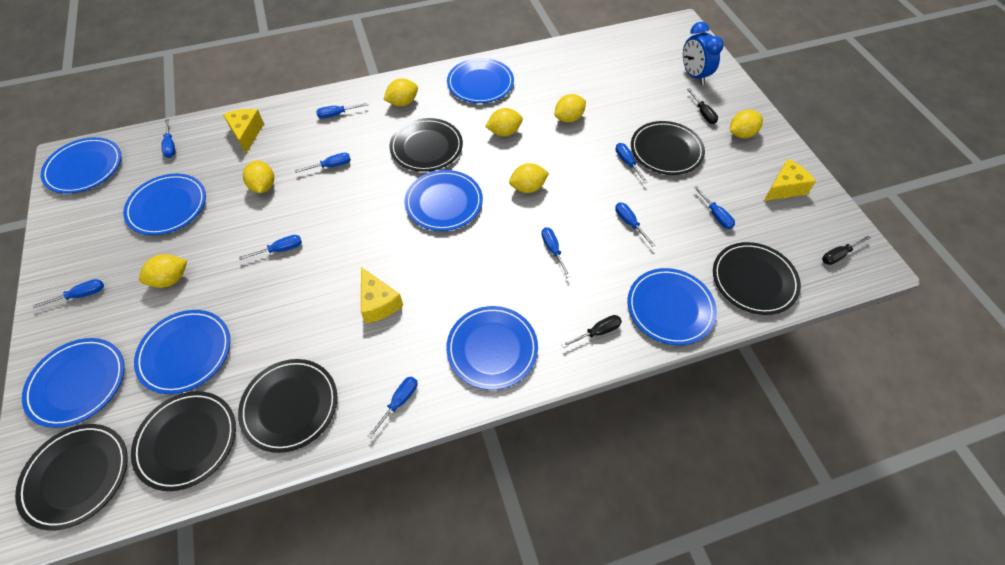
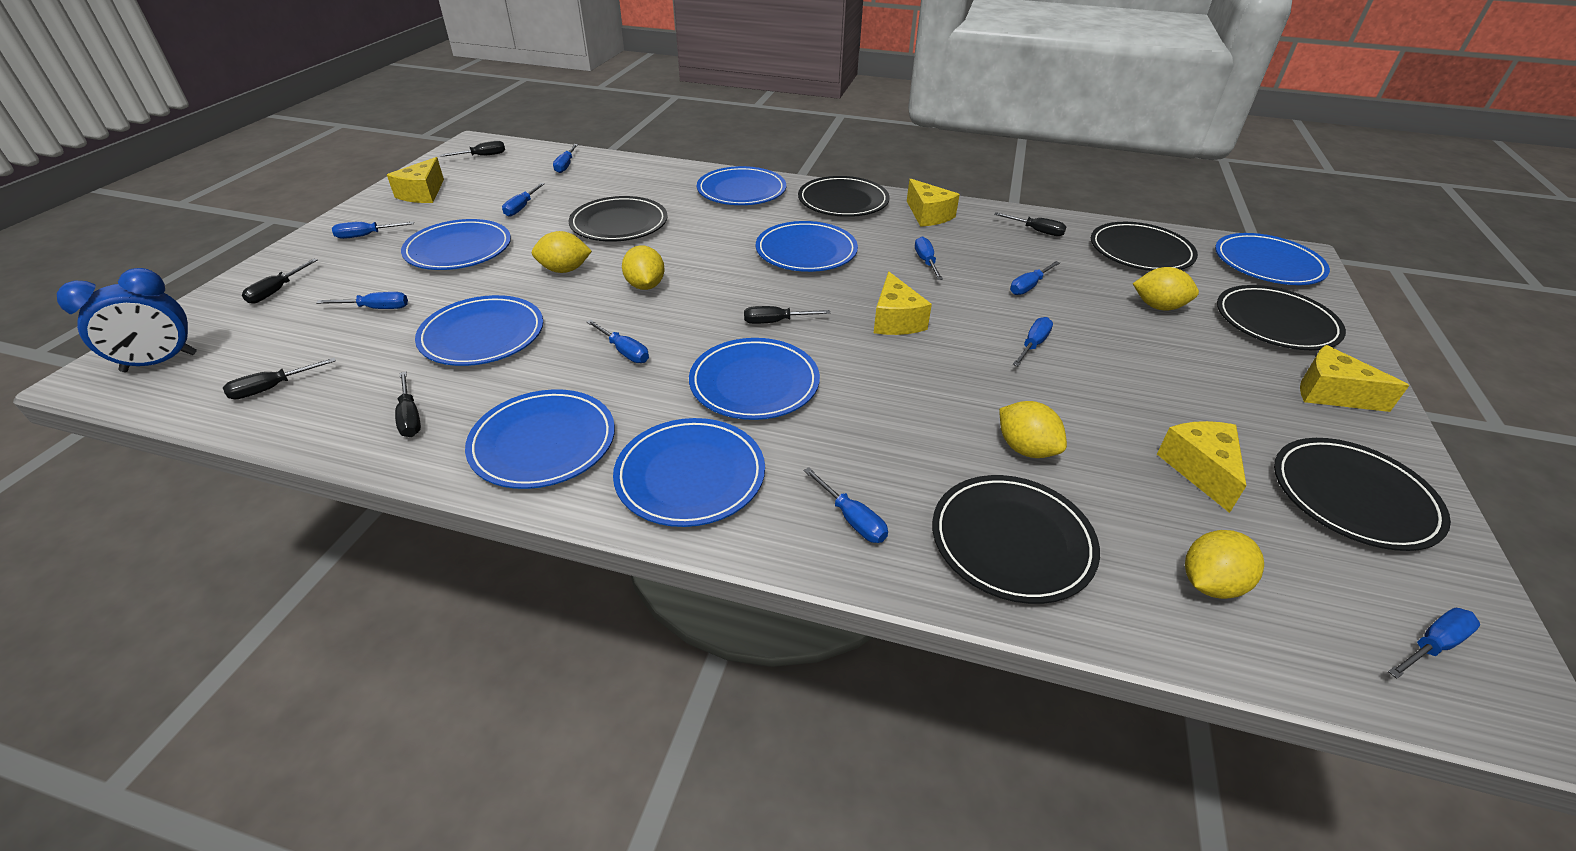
black screwdriver: 3 -> 6
yellow cheese: 3 -> 5
yellow lemon: 7 -> 5

